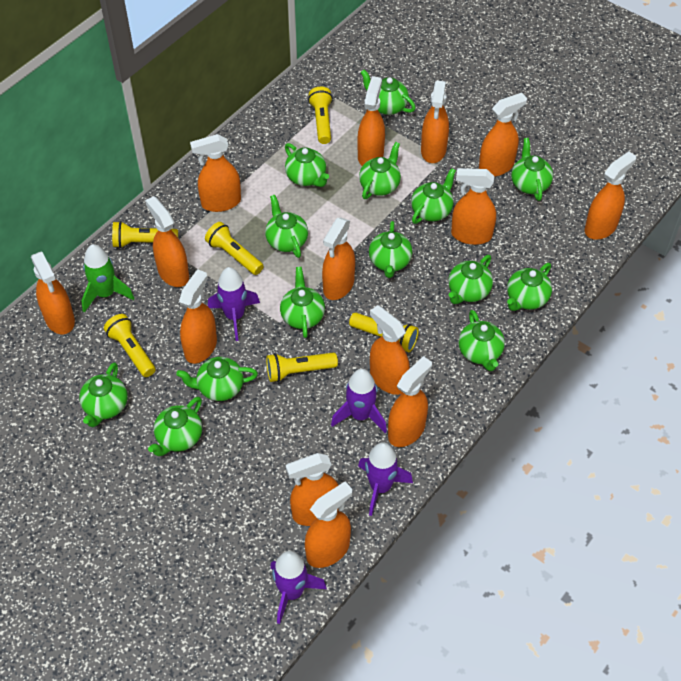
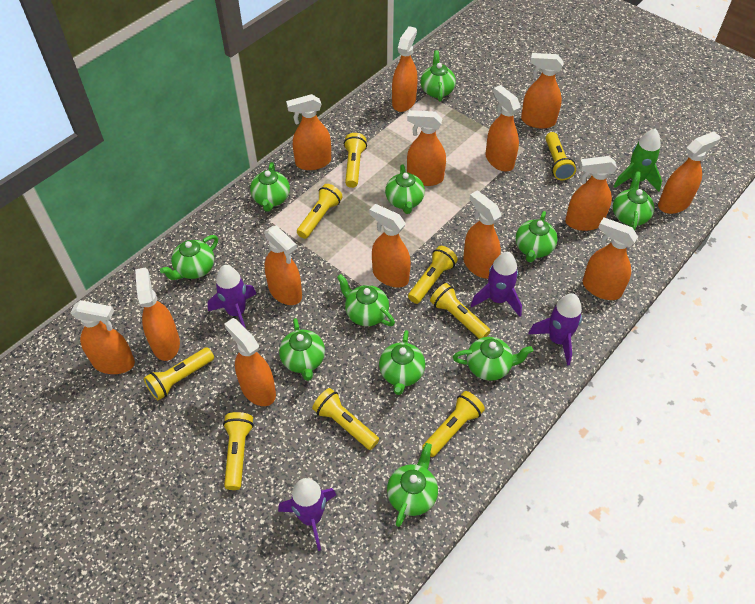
green teapot: 14 -> 11
yellow flashlight: 6 -> 9

